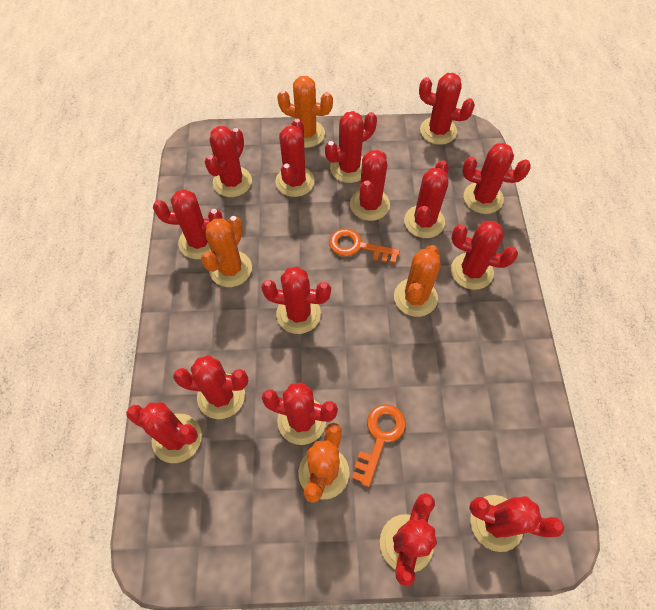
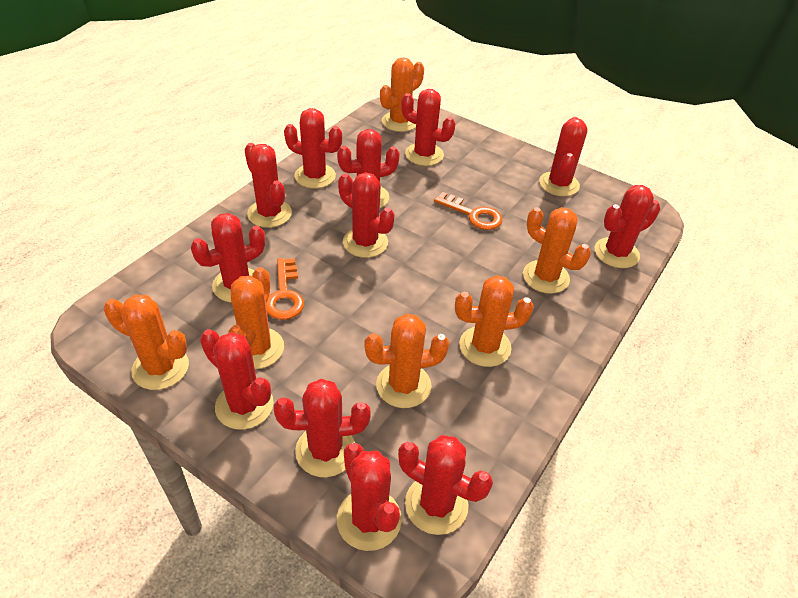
orange cactus: 4 -> 6
red cactus: 15 -> 12

